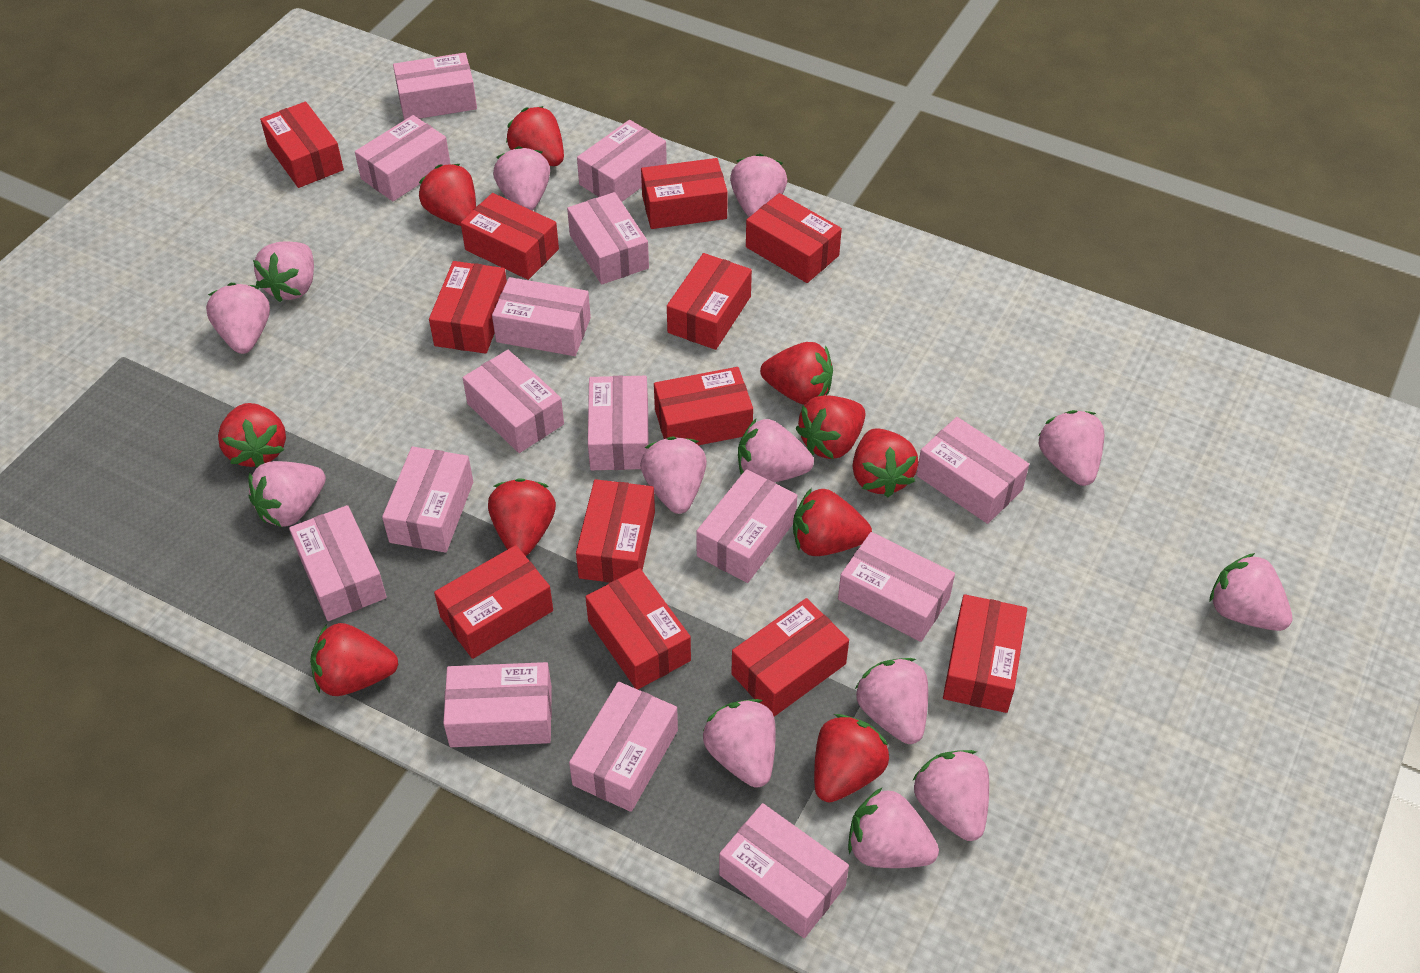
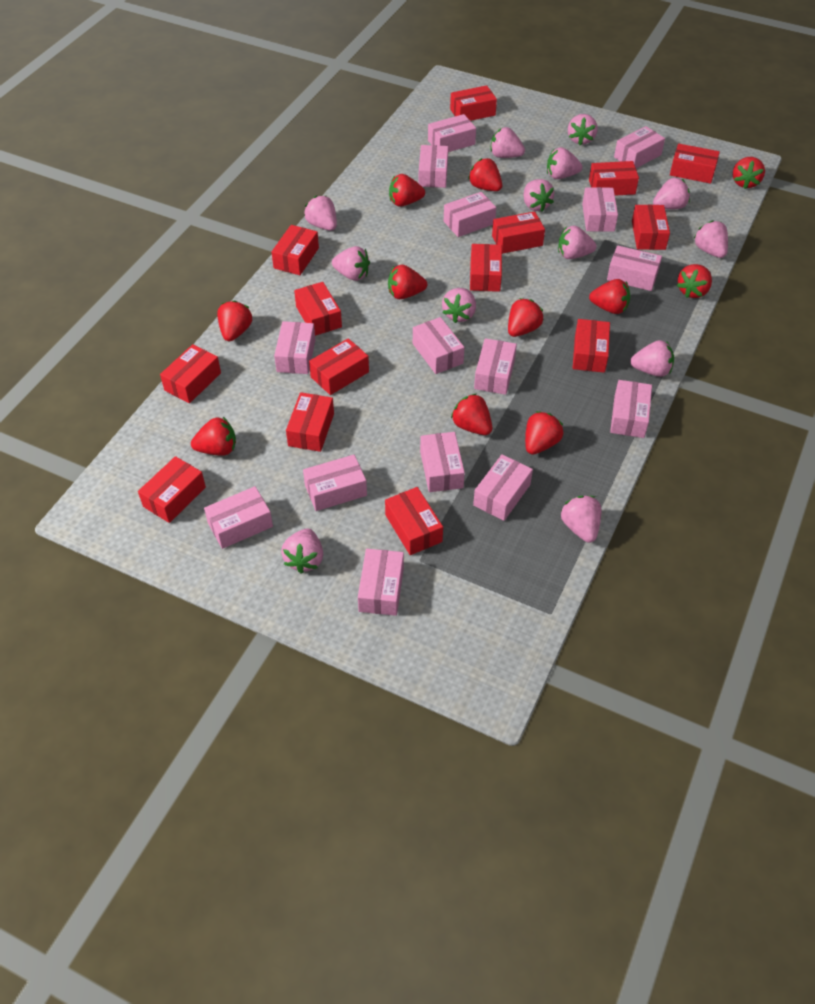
red box: 12 -> 14
red strawberry: 10 -> 11

